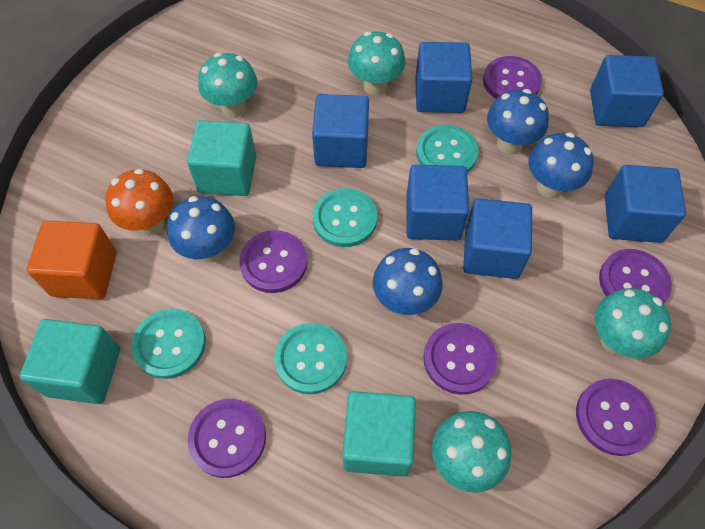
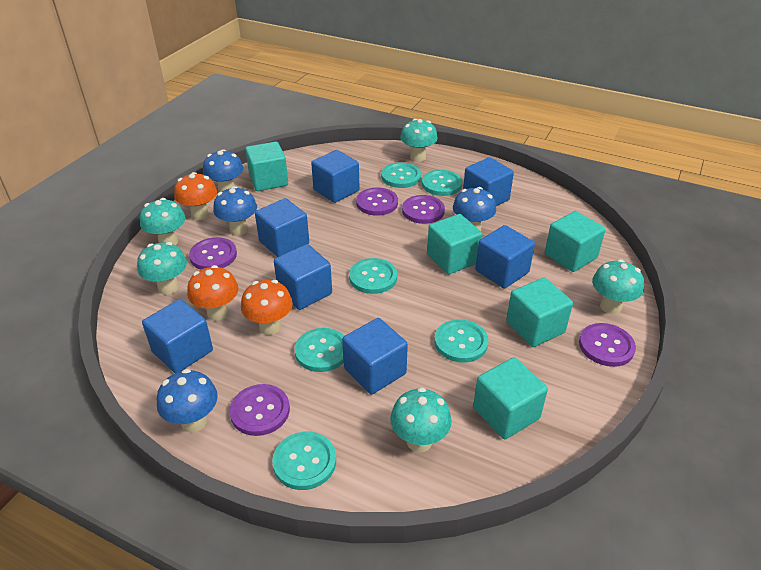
blue cube: 6 -> 7
orange cube: 1 -> 0
orange mushroom: 1 -> 3
purple button: 6 -> 5
turquoise button: 4 -> 6
turquoise cube: 3 -> 5
turquoise mushroom: 4 -> 5

